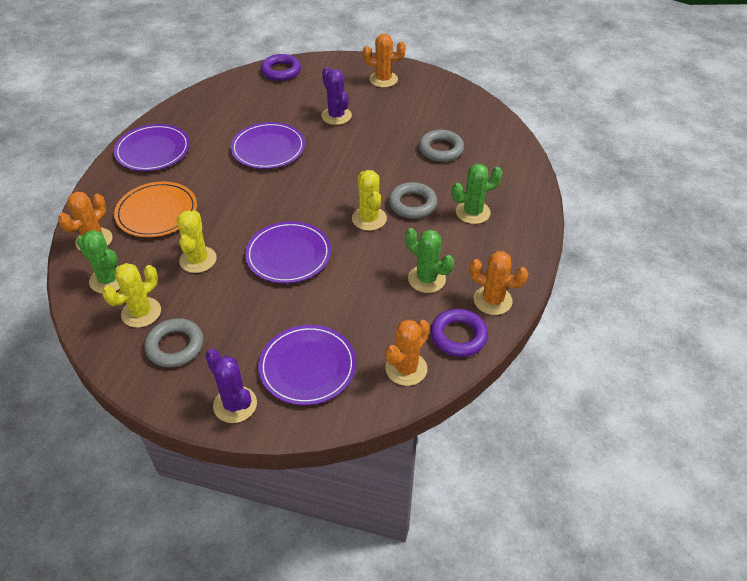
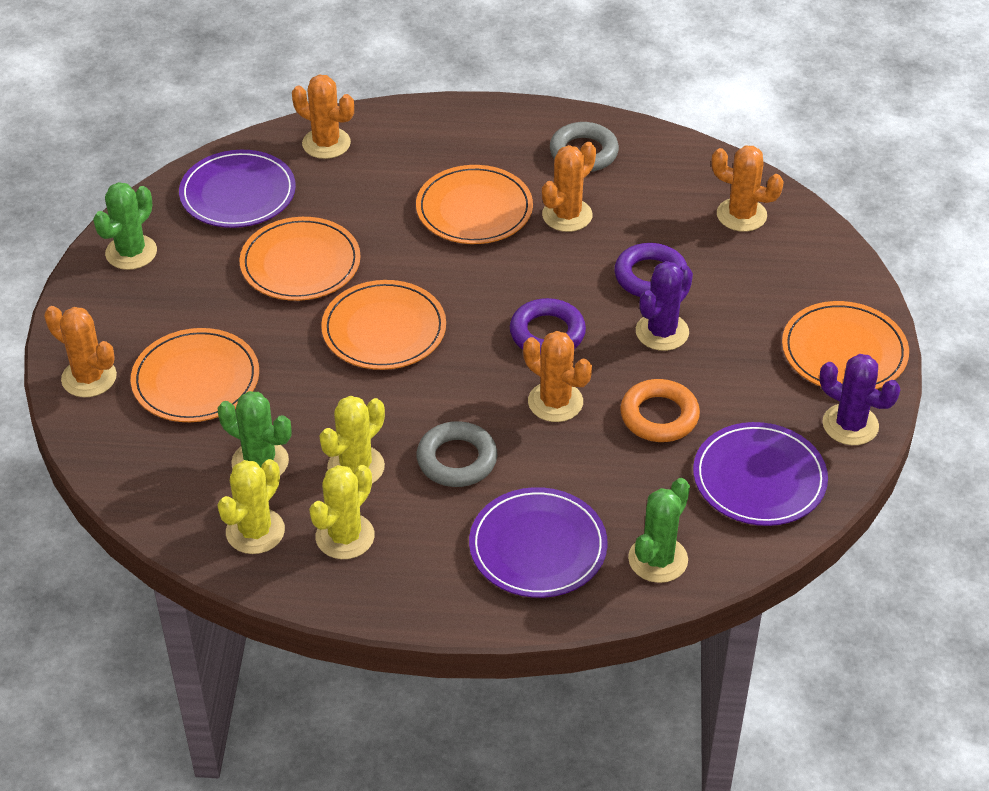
grey ring: 3 -> 2
orange cactus: 4 -> 5
orange plate: 1 -> 5
orange ring: 0 -> 1
purple plate: 4 -> 3

